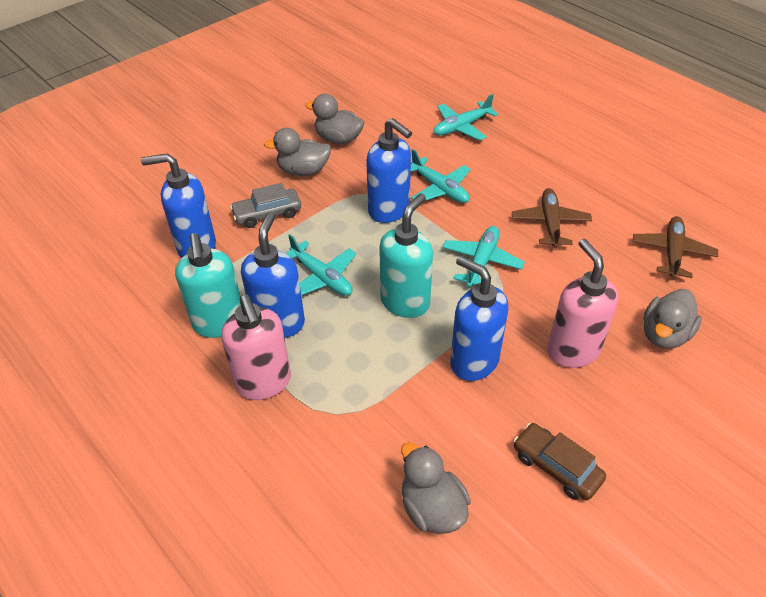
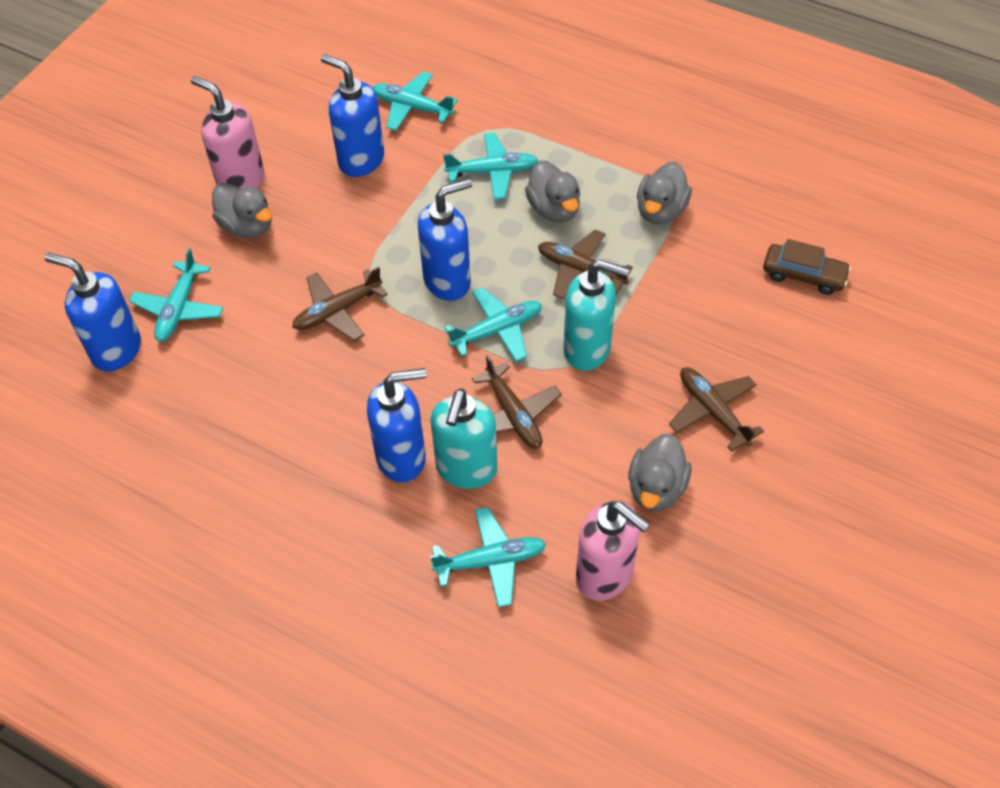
brown plane: 2 -> 4
grey car: 1 -> 0
turquoise plane: 4 -> 5

